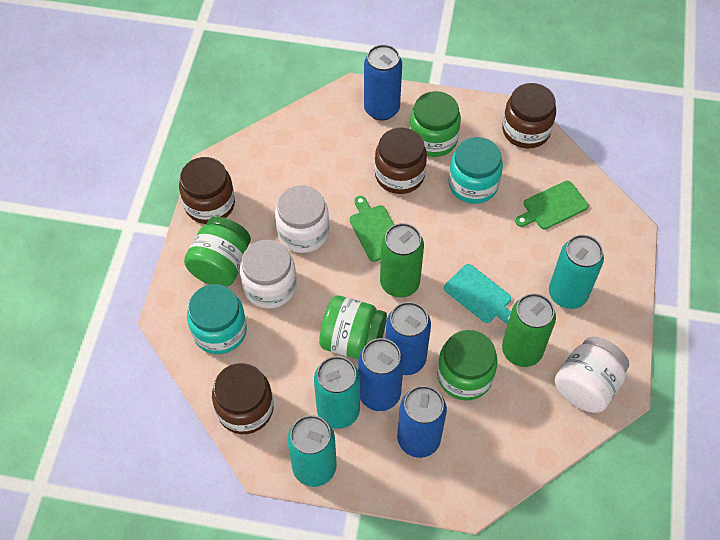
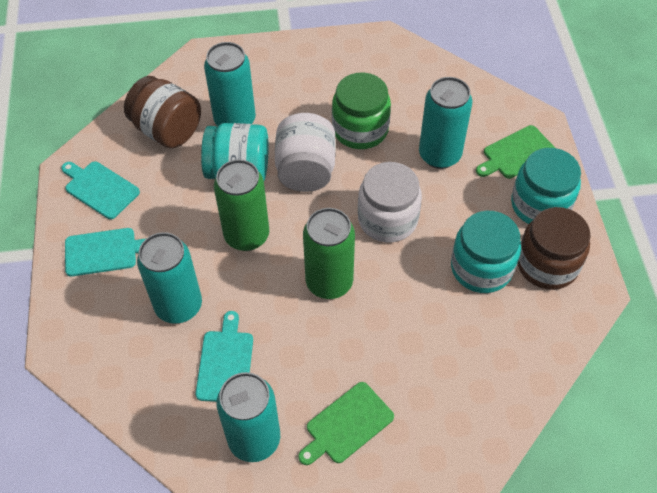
blue can: 4 -> 0
brown jar: 4 -> 2
green jar: 4 -> 1
turquoise can: 3 -> 4
turquoise cutting board: 1 -> 3
turquoise jar: 2 -> 3
white jar: 3 -> 2

